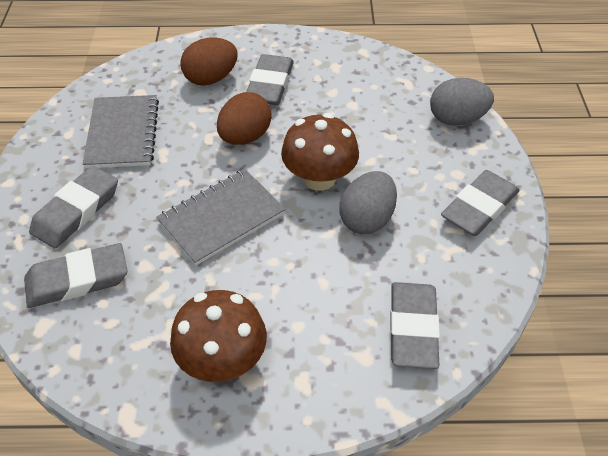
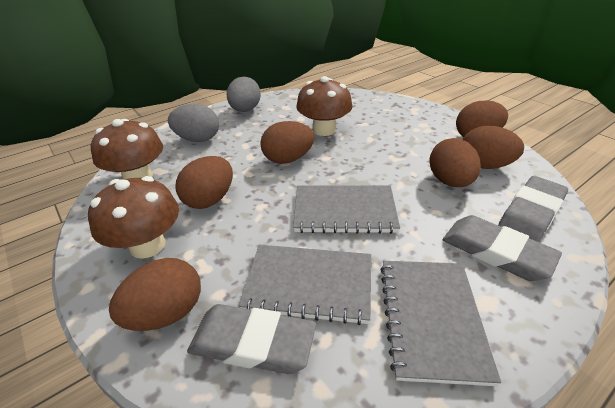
brown egg: 2 -> 6
brown mushroom: 2 -> 3
grey eraser: 5 -> 3
grey notebook: 2 -> 3

